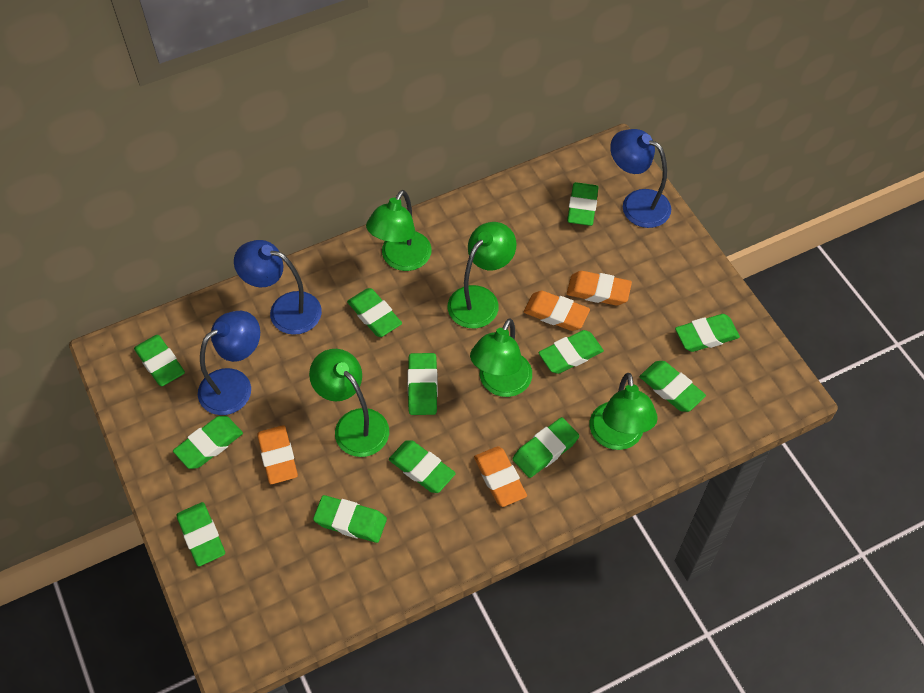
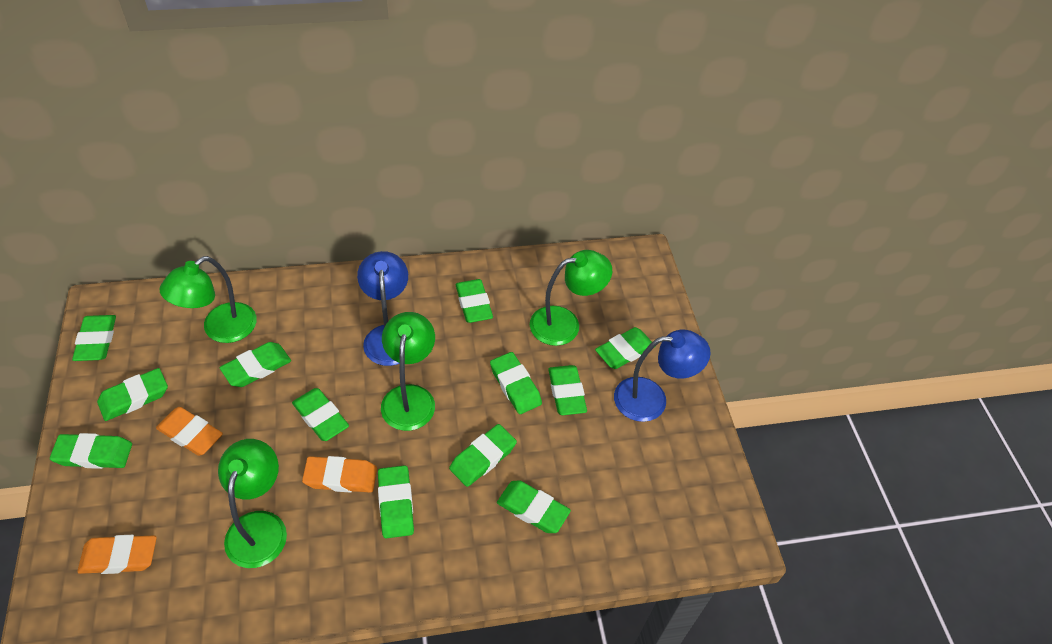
blue lamp: 3 -> 2
green lamp: 5 -> 4
orange eraser: 4 -> 3

